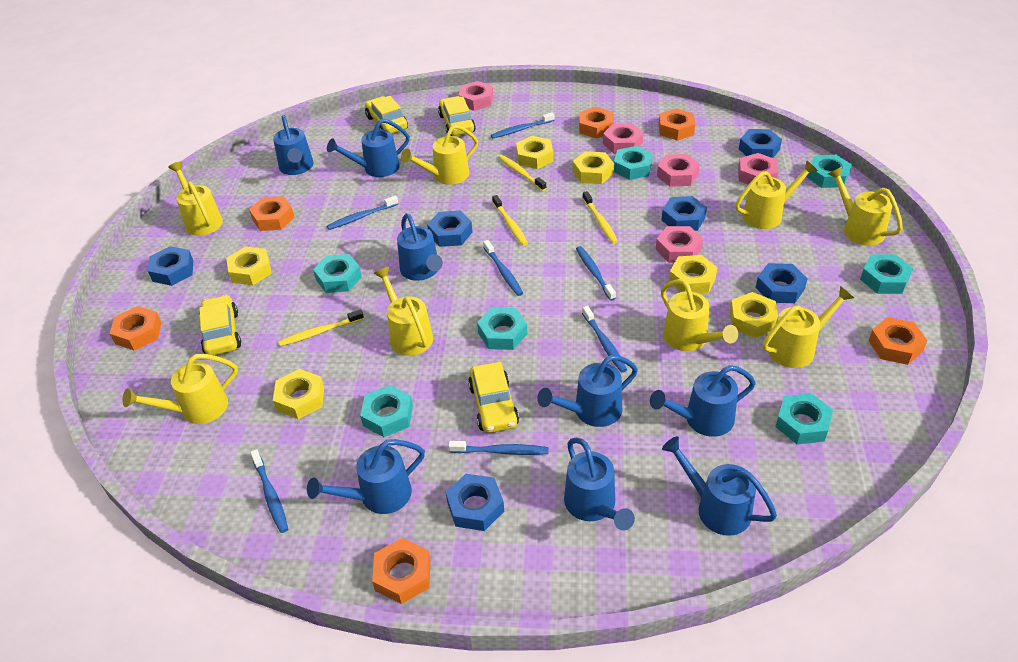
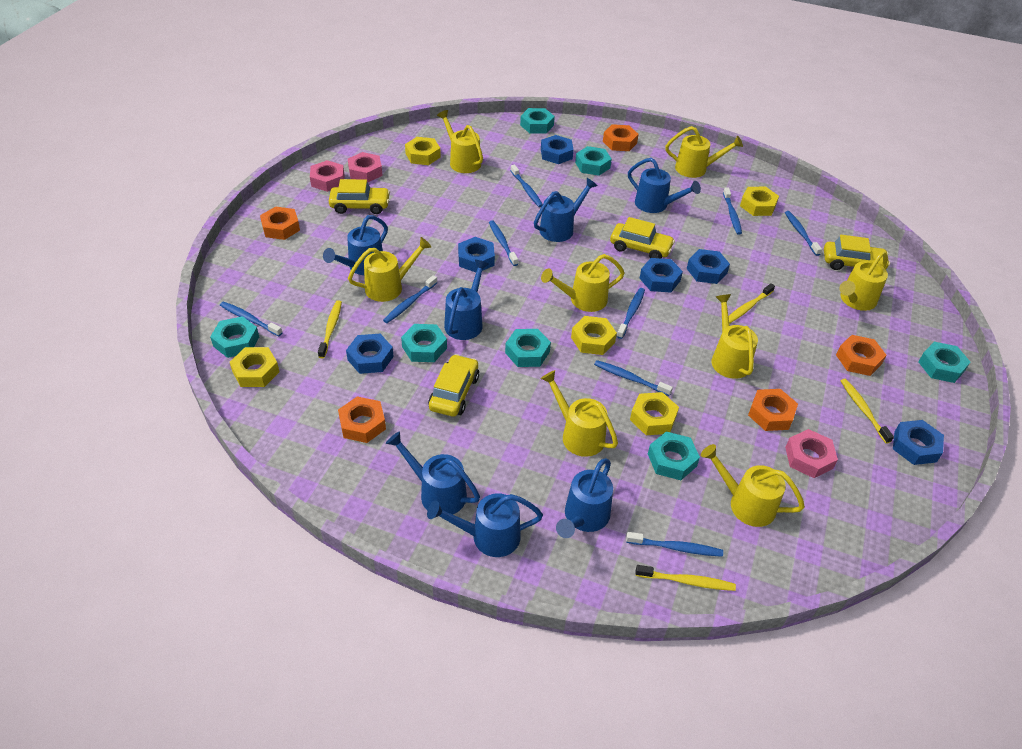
blue toothbrush: 7 -> 9
blue watering can: 8 -> 7
orange nut: 6 -> 5
pink nut: 5 -> 3
yellow nut: 6 -> 5

